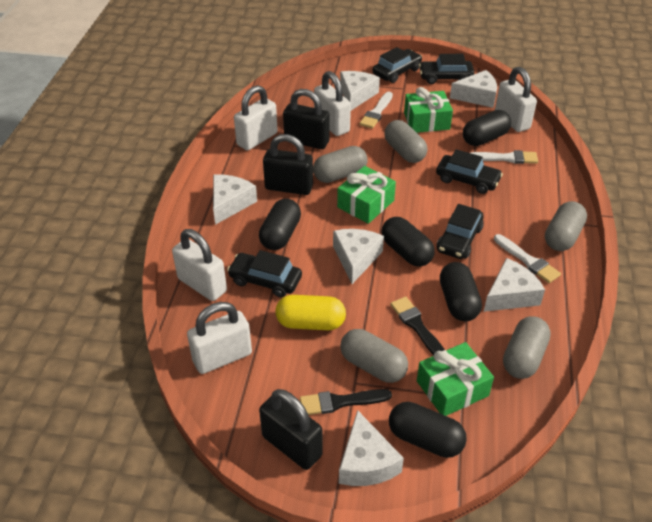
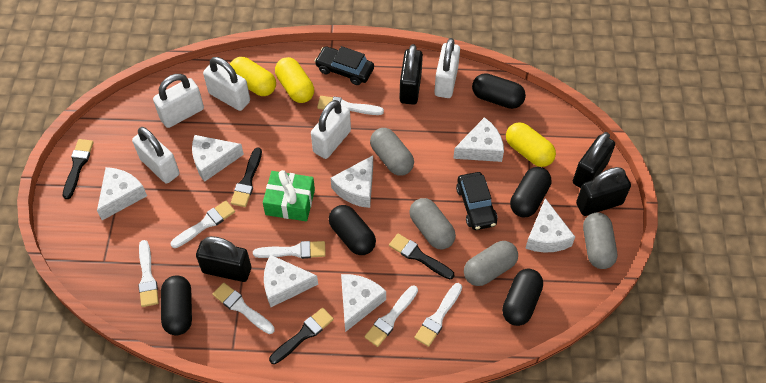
black brush: 2 -> 4
black car: 5 -> 2
black padlock: 3 -> 4
green gift: 3 -> 1
grey capsule: 5 -> 4
white brush: 3 -> 7
white cheese: 6 -> 7
yellow capsule: 1 -> 3

